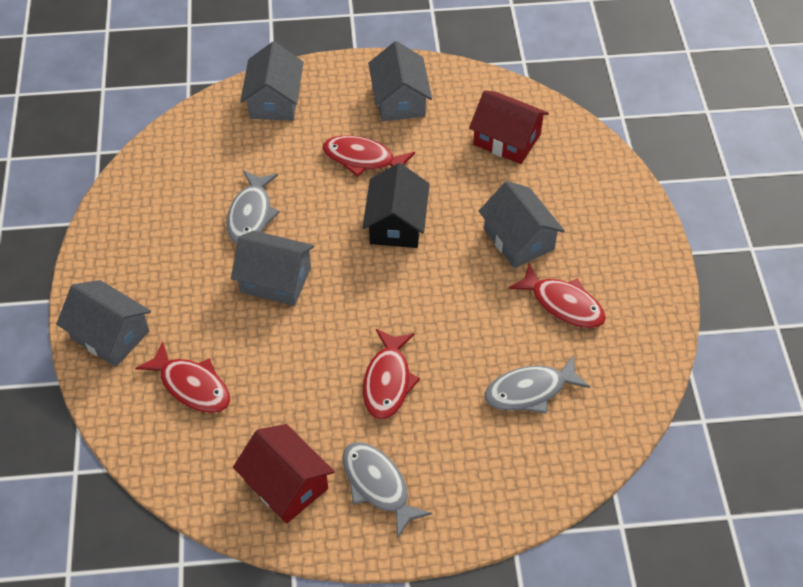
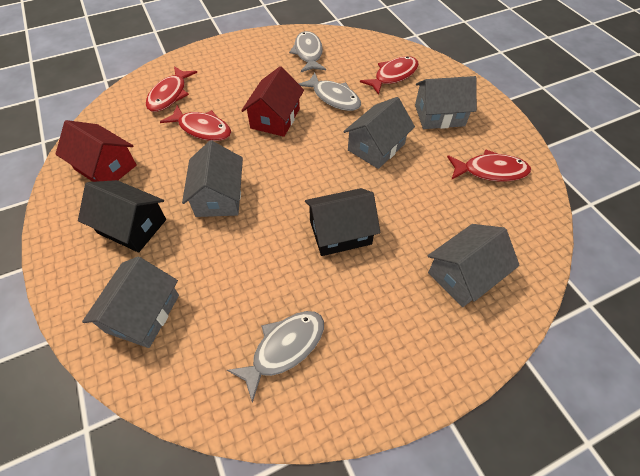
black house: 1 -> 2

